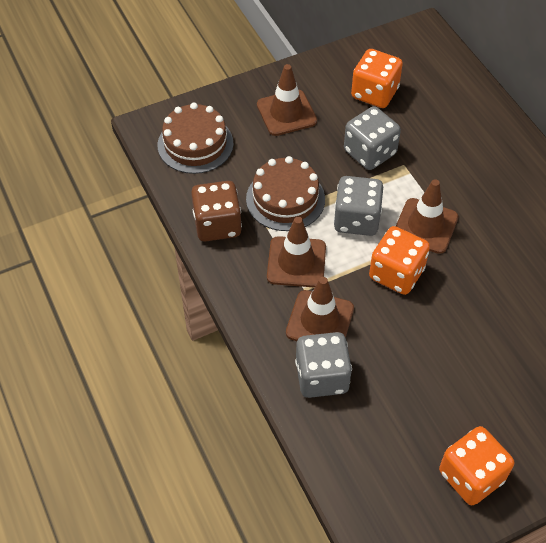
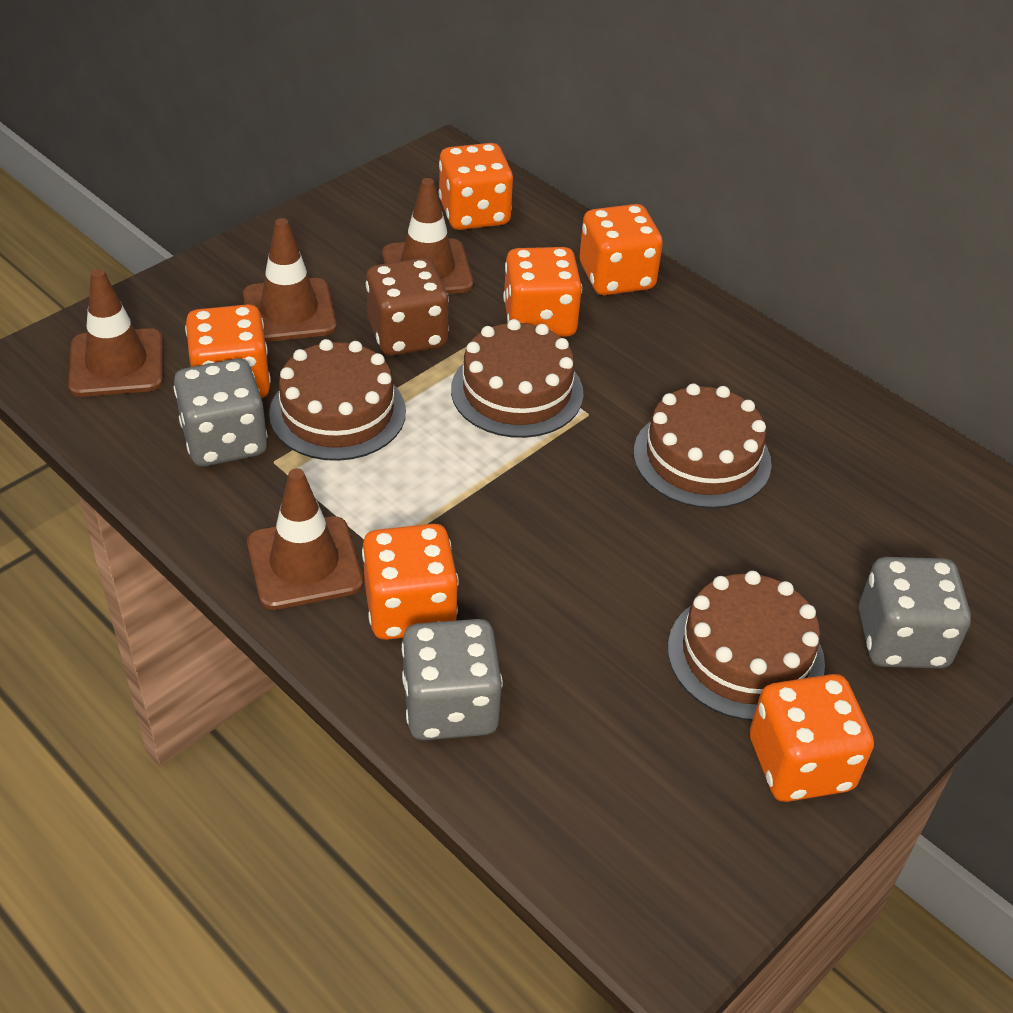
brown cake: 2 -> 4
orange dice: 3 -> 6

